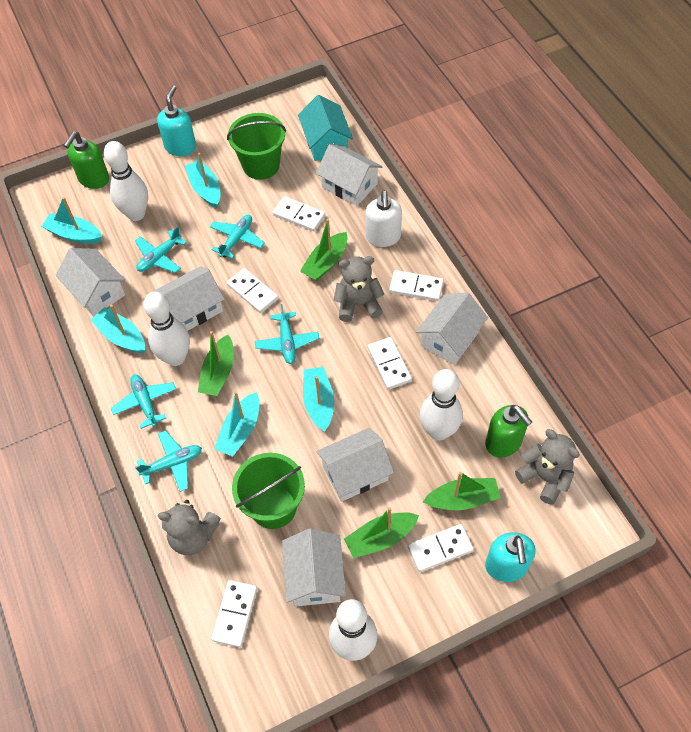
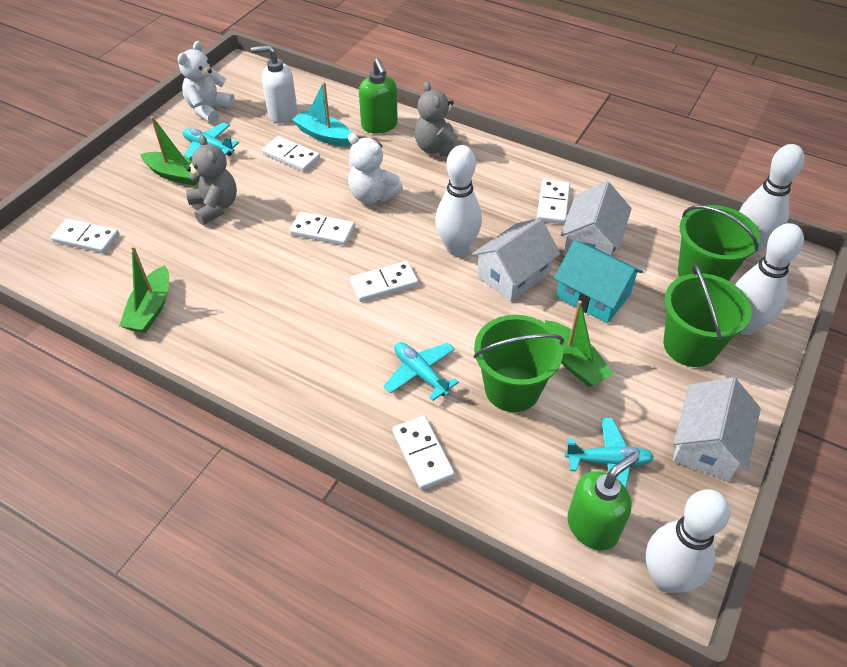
green boat: 4 -> 3
green bucket: 2 -> 3
grey teddy bear: 3 -> 2
turquoise boat: 5 -> 1
turquoise plane: 5 -> 3
turquoise soap dispenser: 2 -> 0
white house: 6 -> 3
white teddy bear: 0 -> 2

